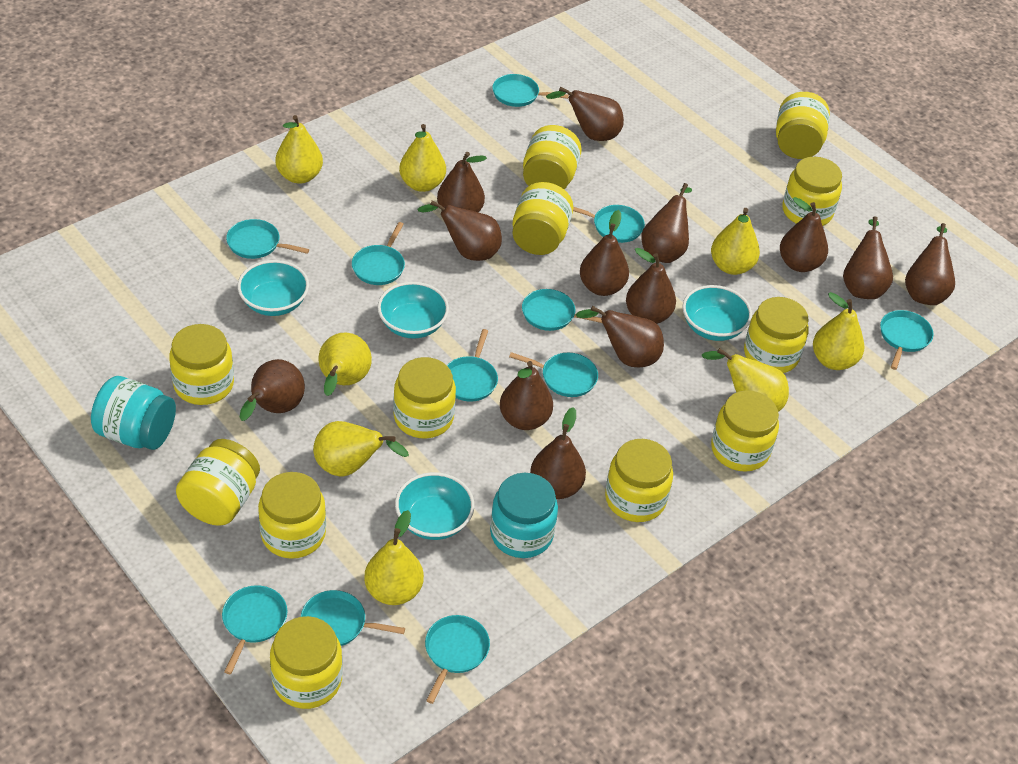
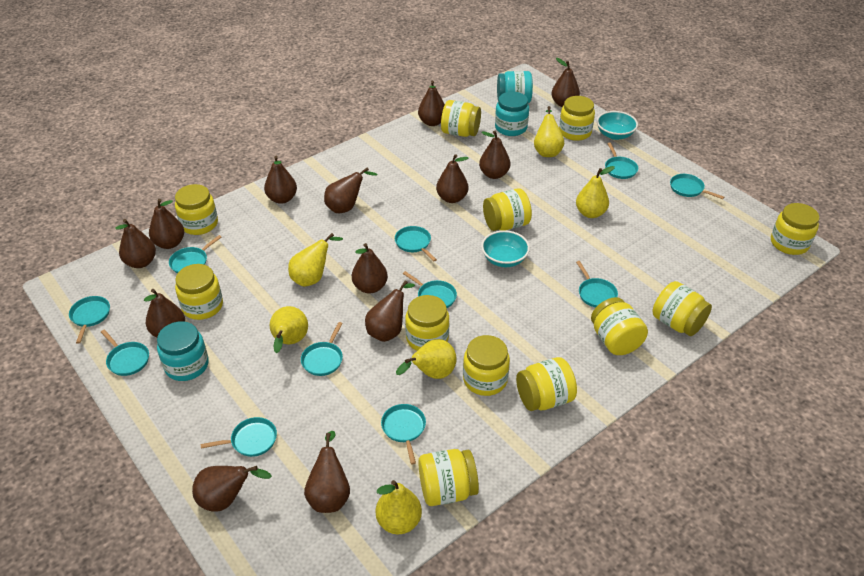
turquoise bowl: 4 -> 2
turquoise jar: 2 -> 3
yellow pear: 8 -> 6

